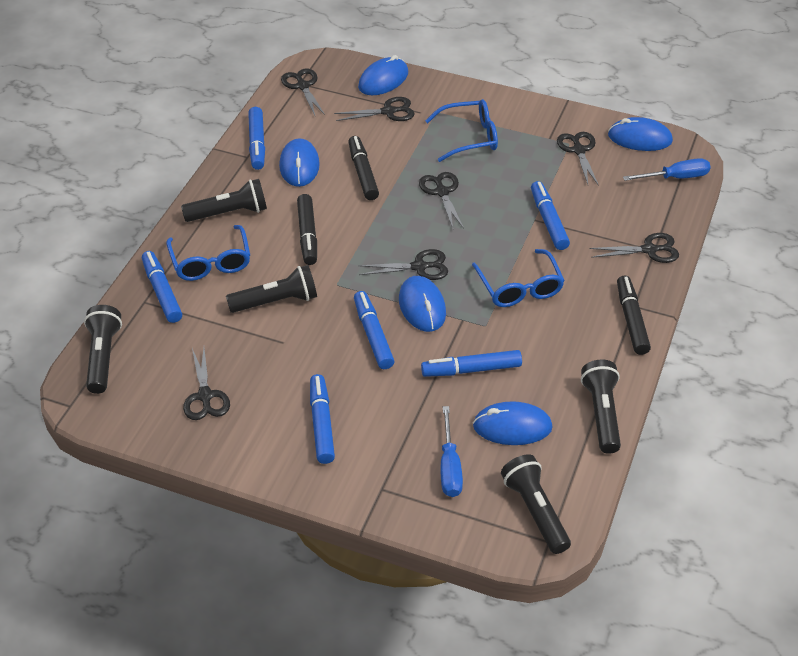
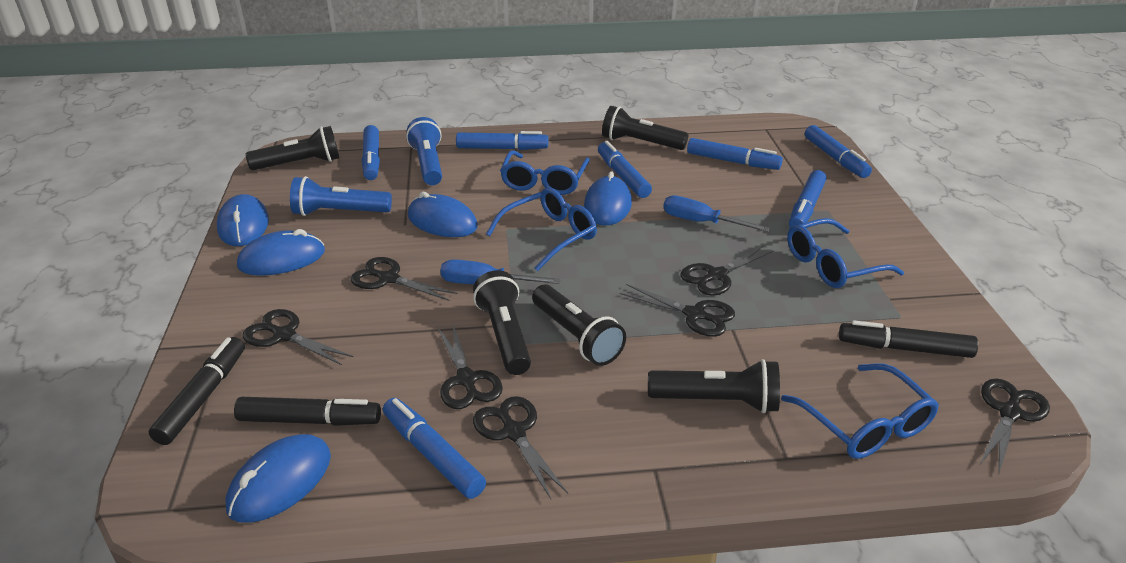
blue flashlight: 0 -> 2
blue glasses: 3 -> 4
blue marker: 6 -> 7

